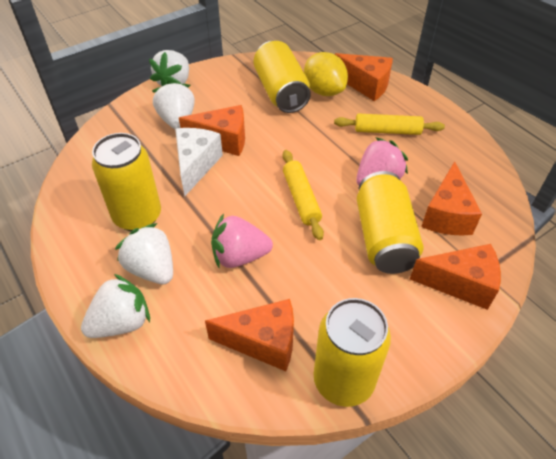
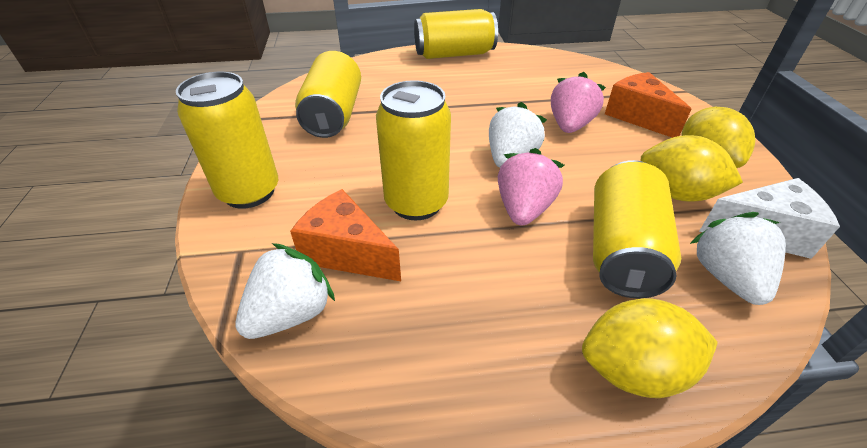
orange cheese: 5 -> 2
white strawberry: 4 -> 3
yellow can: 4 -> 5
yellow lemon: 1 -> 3
yellow rolling pin: 2 -> 0

